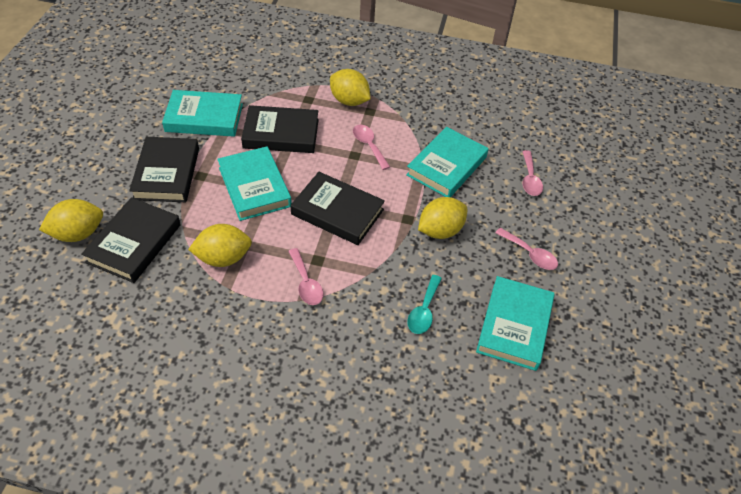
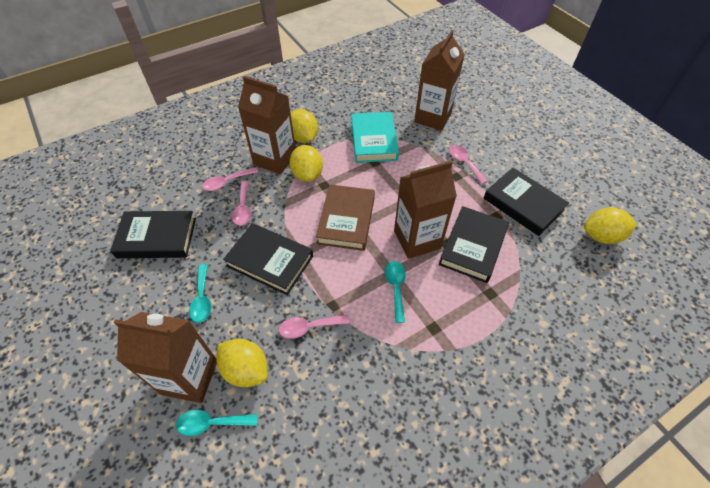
brown book: 0 -> 1
brown carton: 0 -> 4
turquoise book: 4 -> 1
turquoise spoon: 1 -> 3

